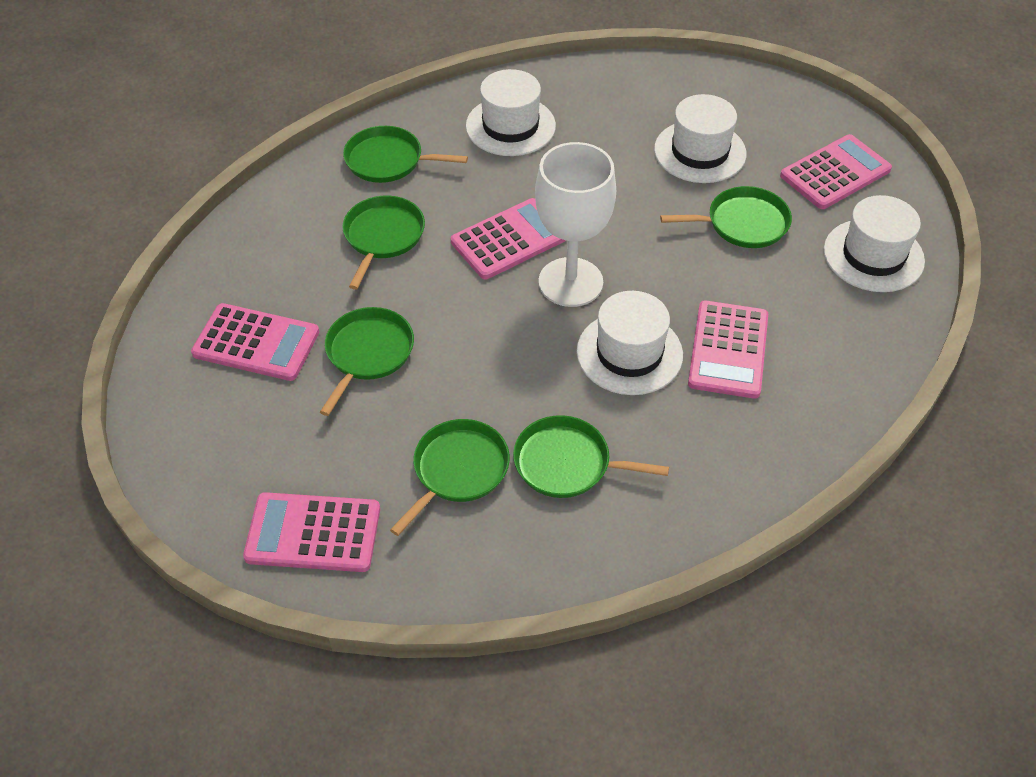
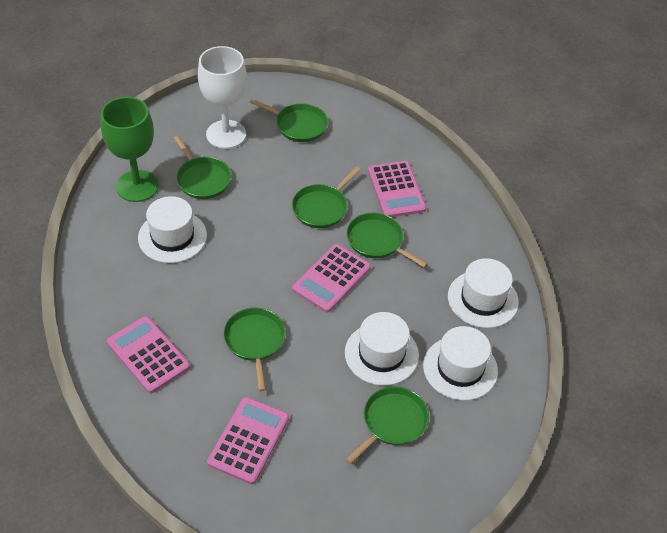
green goblet: 0 -> 1
pink calculator: 5 -> 4

